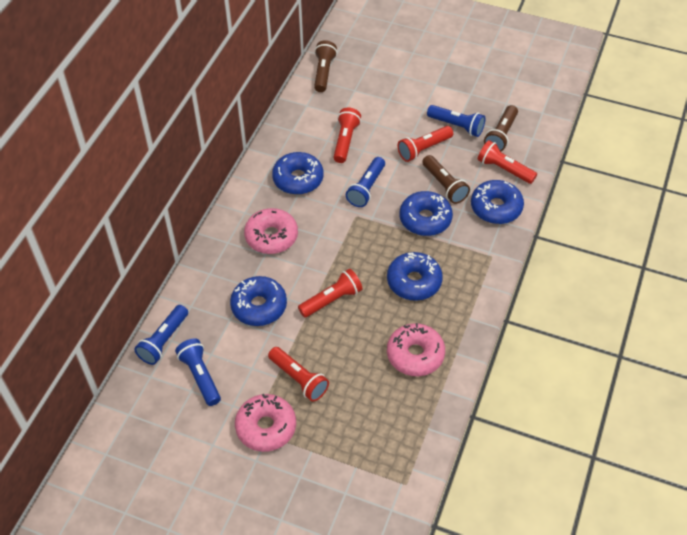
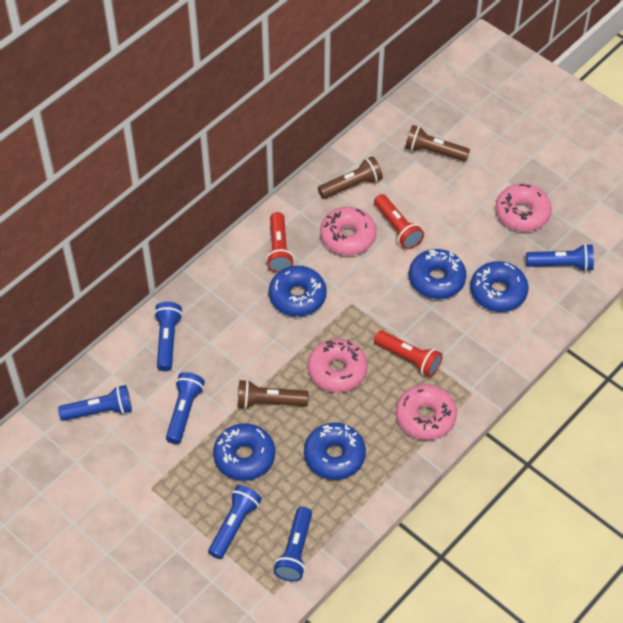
blue flashlight: 4 -> 6
pink donut: 3 -> 4
red flashlight: 5 -> 3

